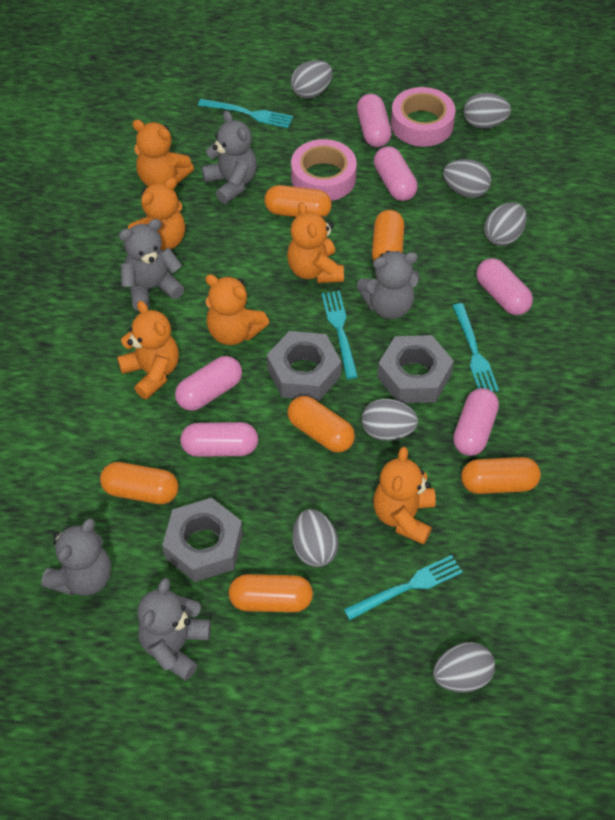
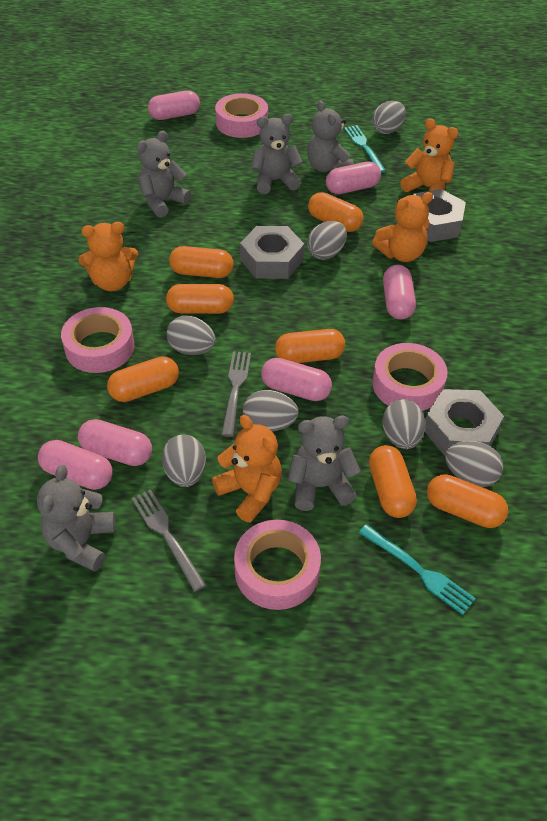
grey fork: 0 -> 2
orange capsule: 6 -> 7
orange teddy bear: 6 -> 4
pink tape: 2 -> 4
turquoise fork: 4 -> 2

